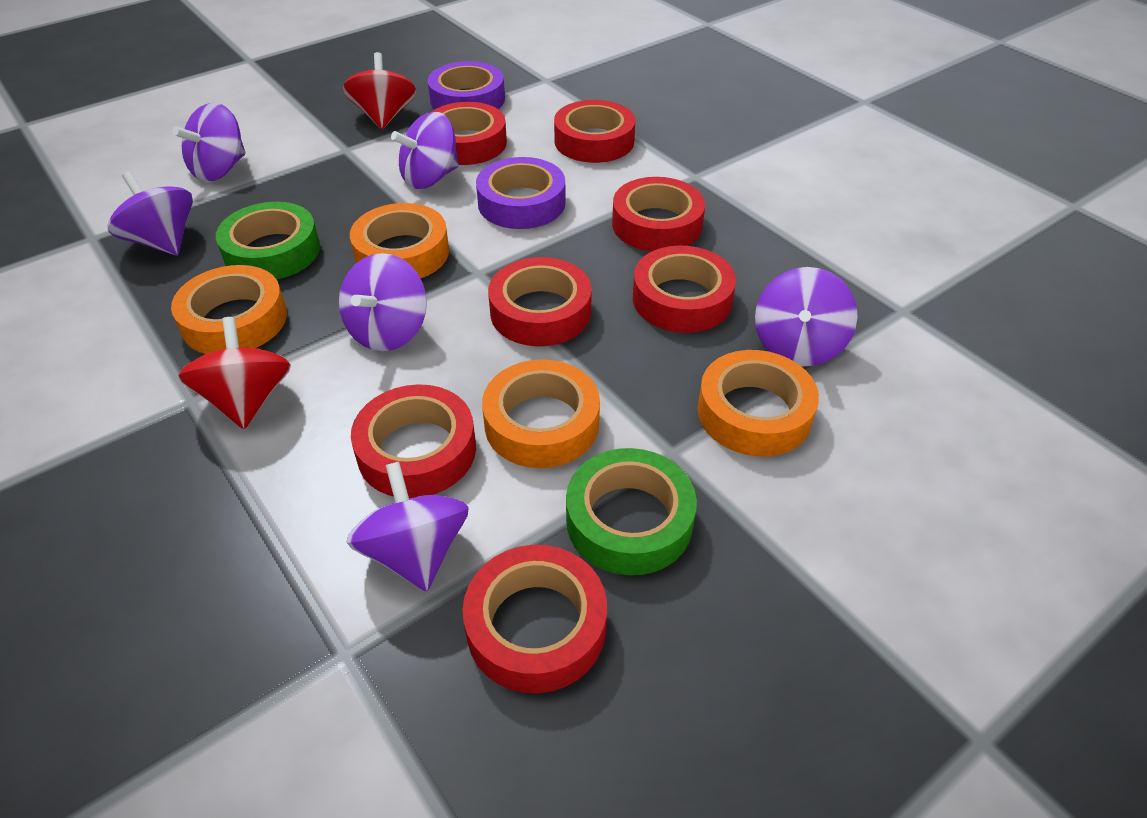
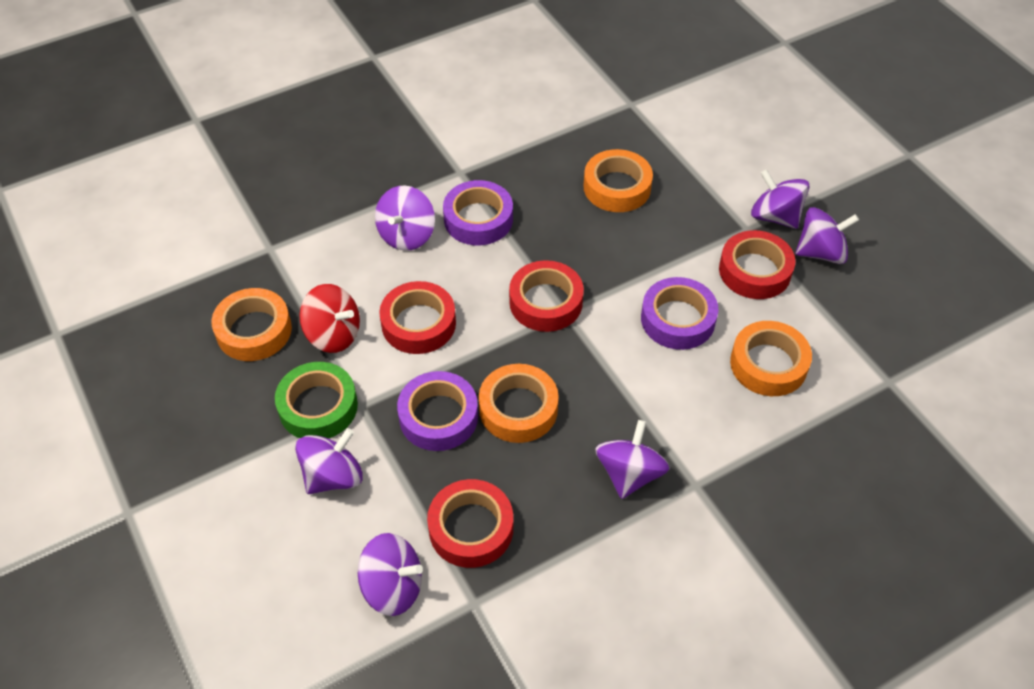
green tape: 2 -> 1
purple tape: 2 -> 3
red spinning top: 2 -> 1
red tape: 7 -> 4

